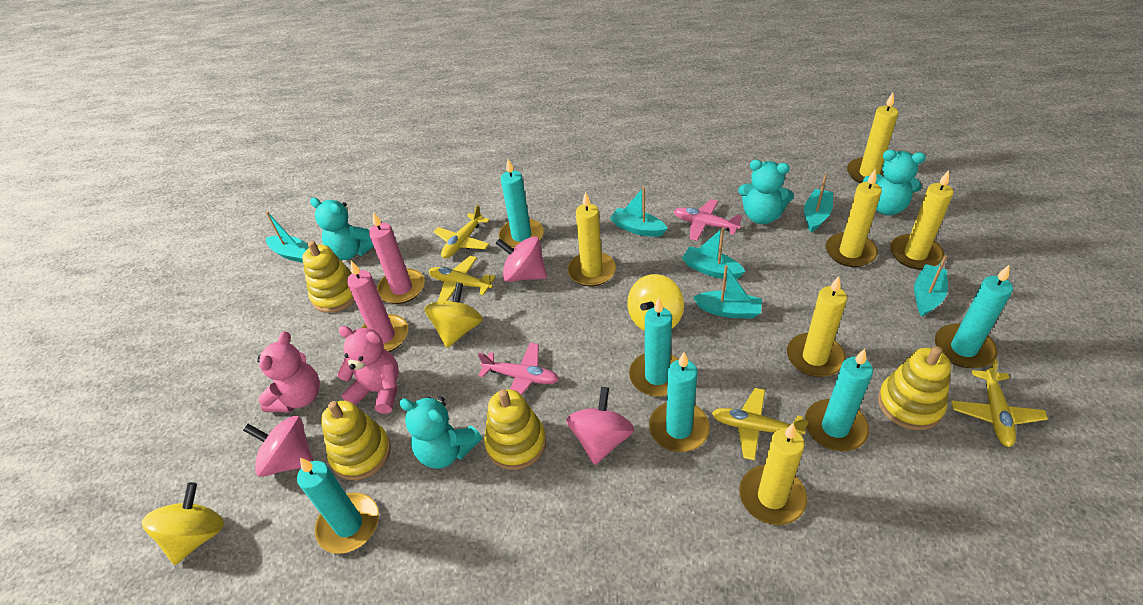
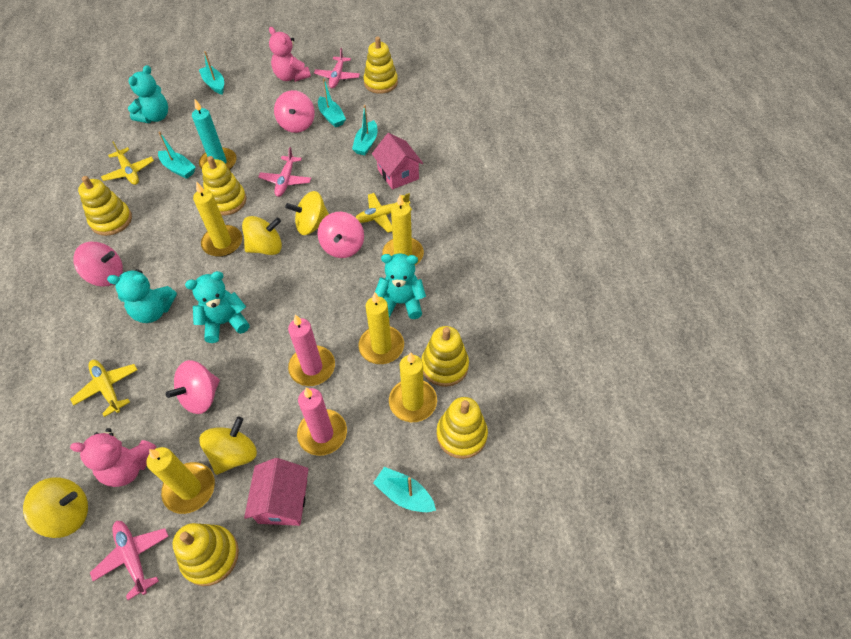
pink house: 0 -> 2
pink plane: 2 -> 3
pink spinning top: 3 -> 4
turquoise boat: 6 -> 5
turquoise candle: 6 -> 1
yellow candle: 6 -> 5
yellow plane: 4 -> 3
yellow spinning top: 3 -> 4
yellow stacking toy: 4 -> 6

